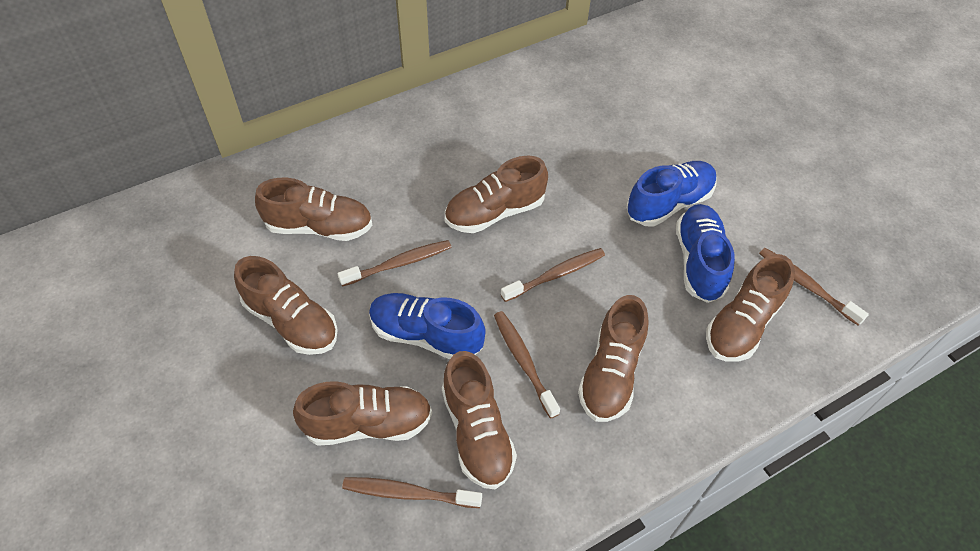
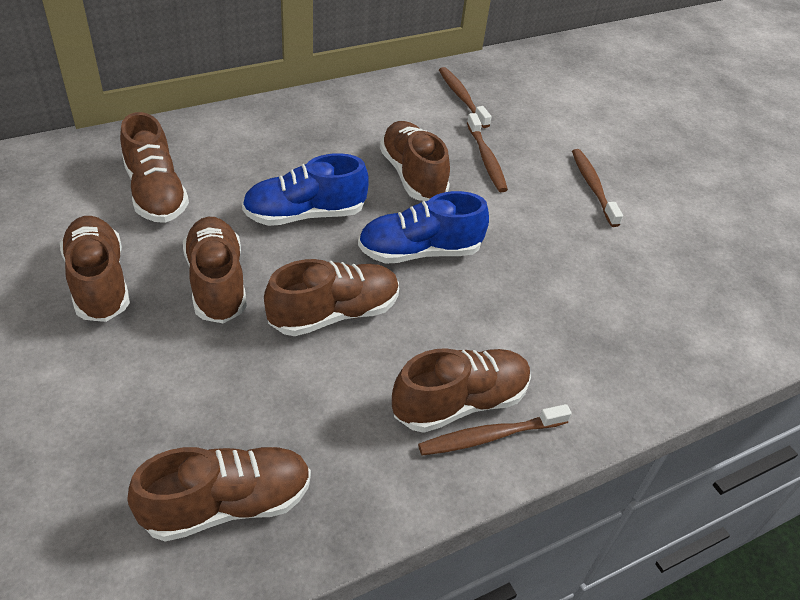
blue shoe: 3 -> 2
brown toothbrush: 5 -> 4

